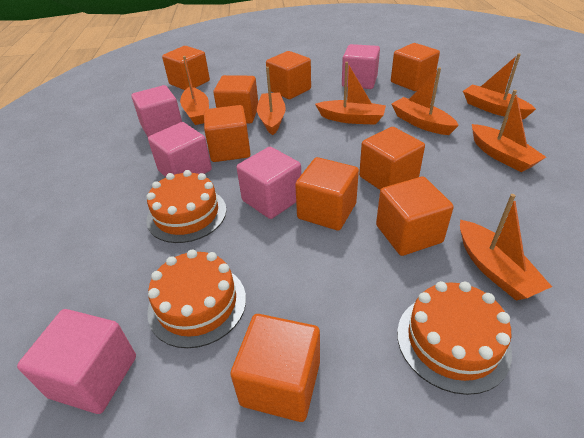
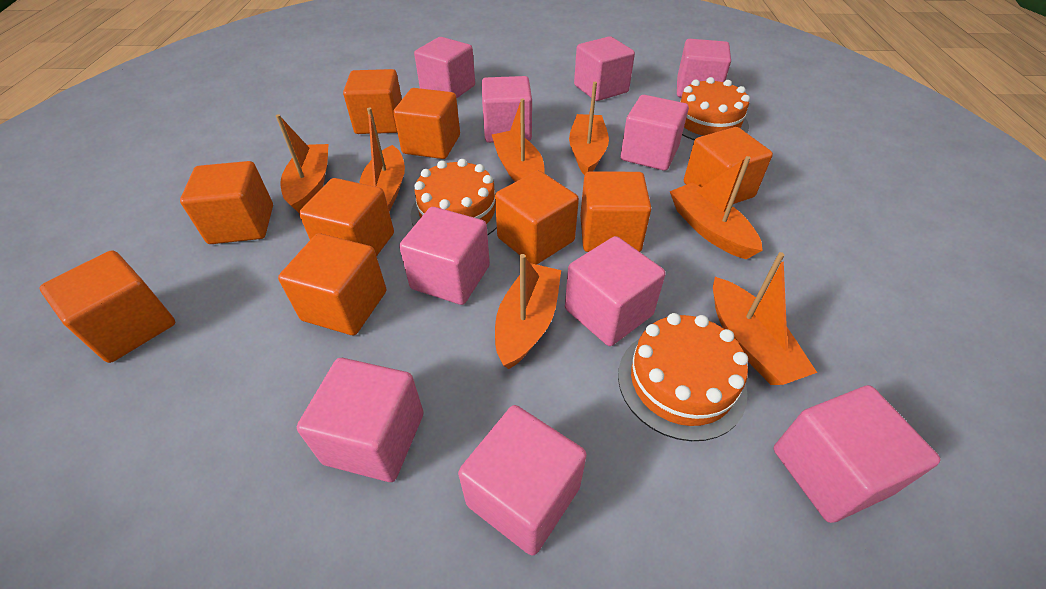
pink cube: 5 -> 10

